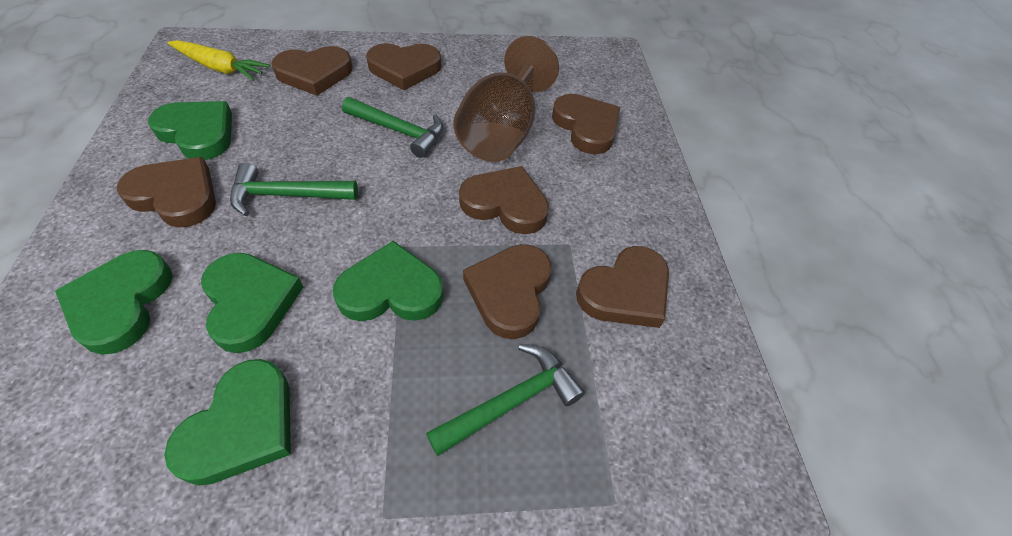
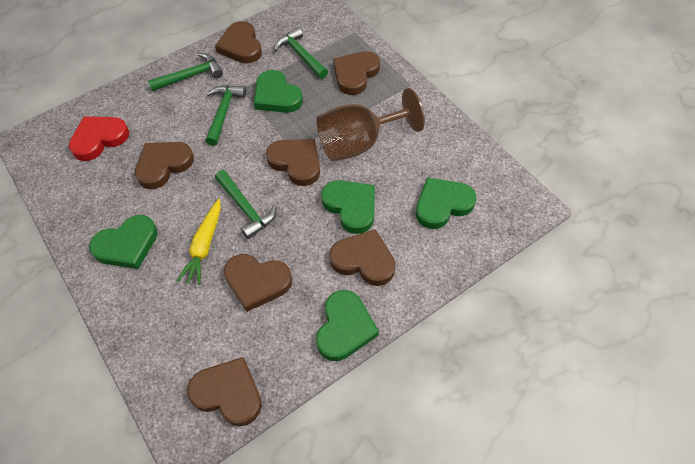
green hammer: 3 -> 4
red heart: 0 -> 1

